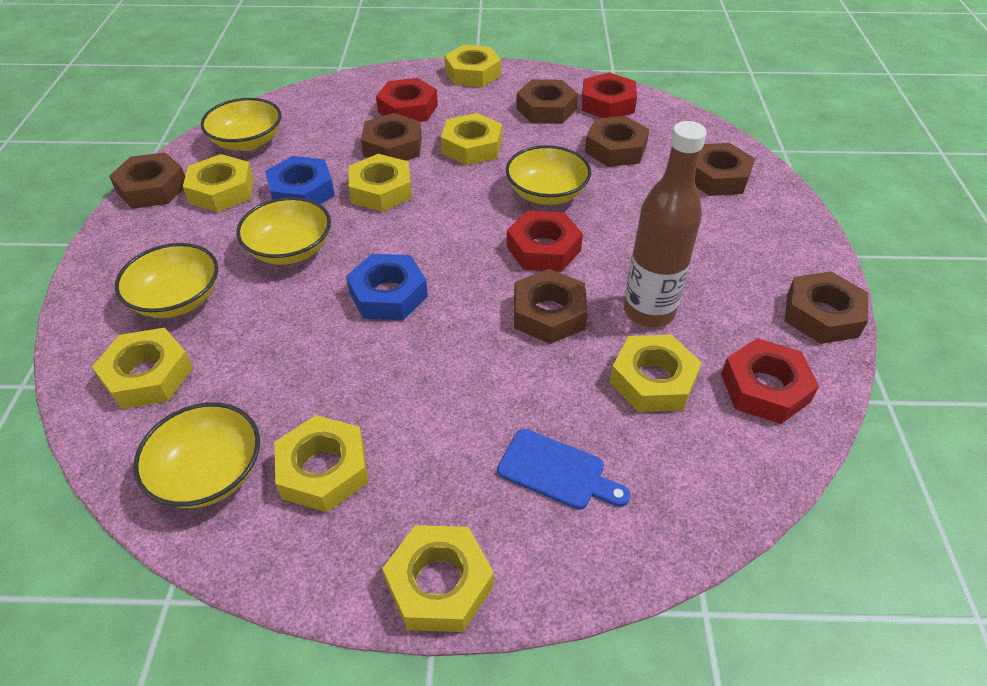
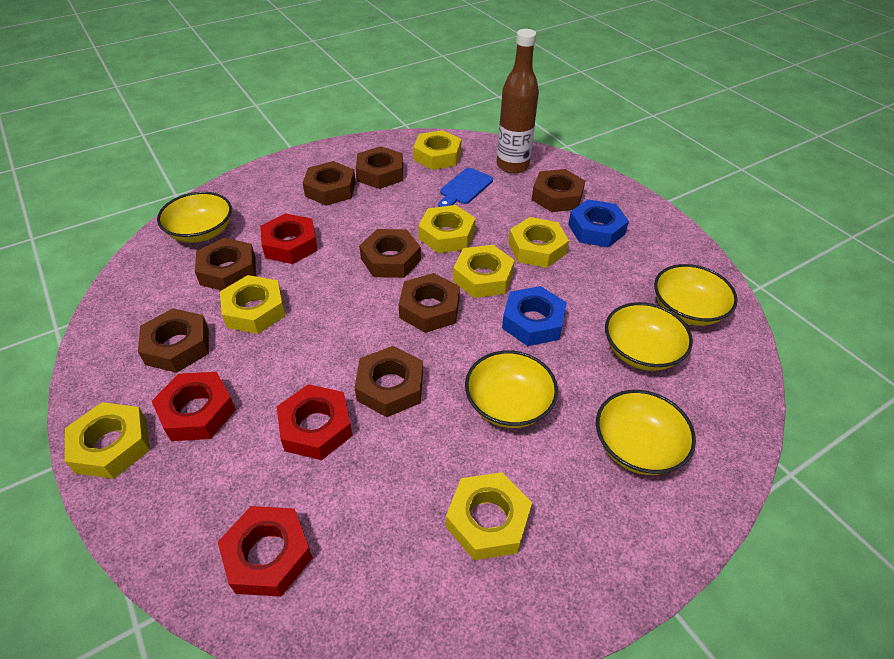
brown nut: 7 -> 8
yellow nut: 8 -> 7

